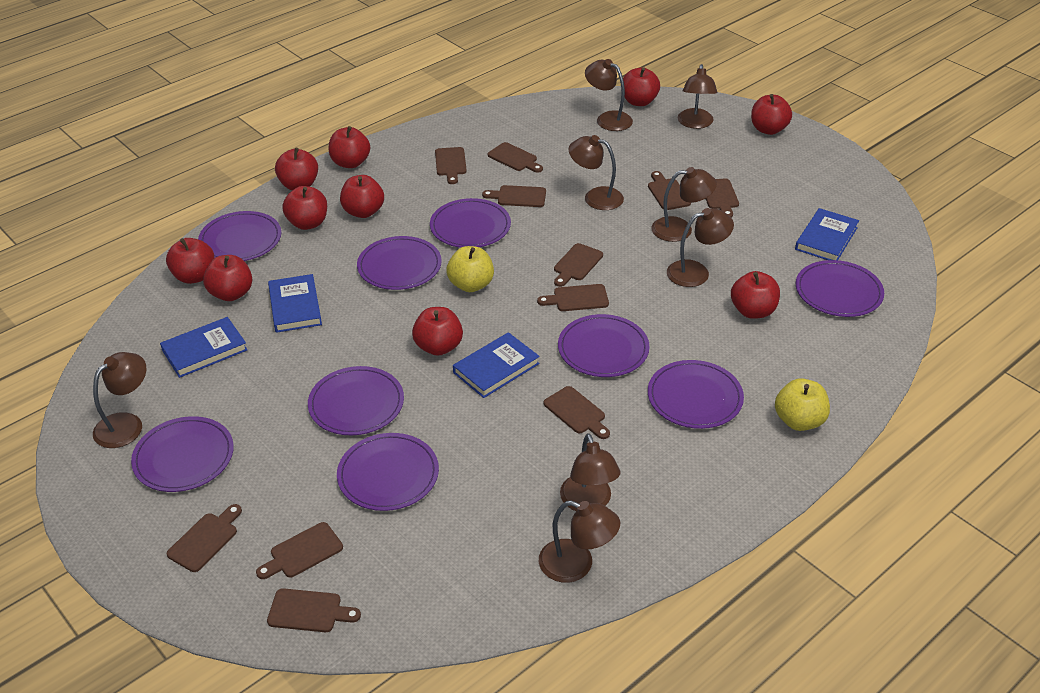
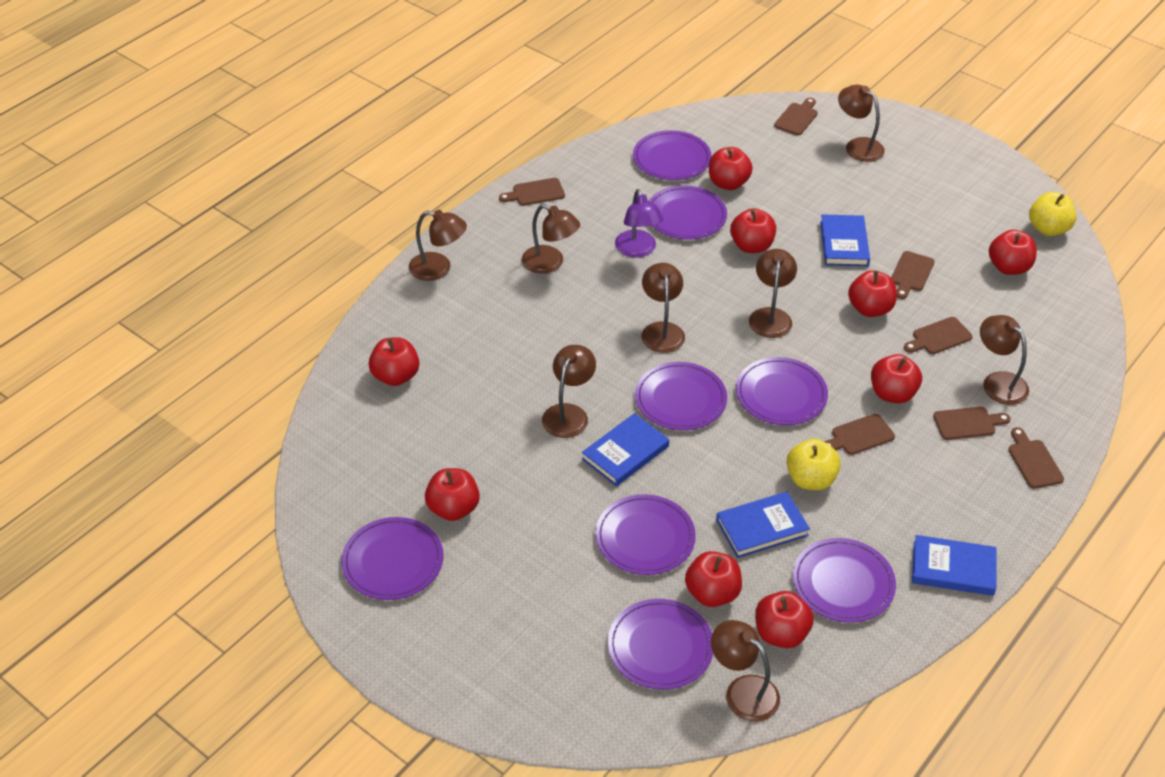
brown cutting board: 11 -> 7
purple lamp: 0 -> 1
purple plate: 9 -> 8
red apple: 10 -> 9

